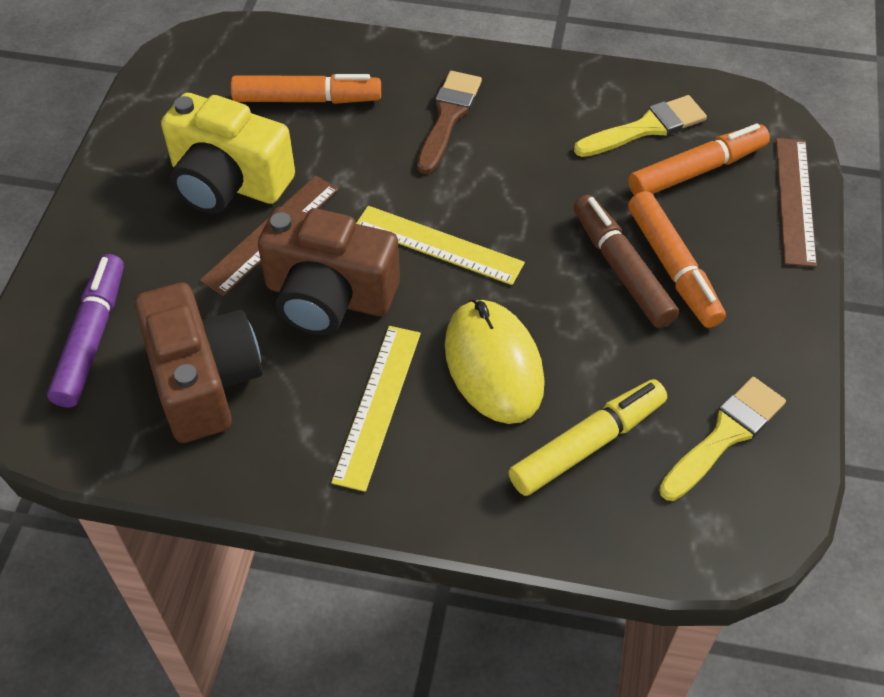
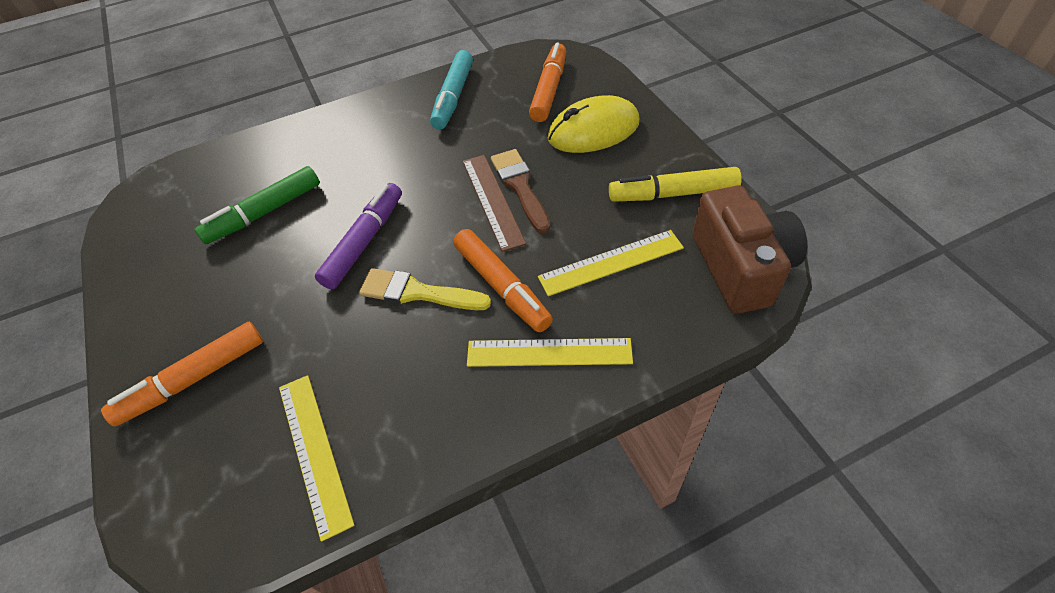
brown camera: 2 -> 1
brown marker: 1 -> 0
brown ruler: 2 -> 1
green marker: 0 -> 1
turquoise marker: 0 -> 1
yellow brush: 2 -> 1
yellow camera: 1 -> 0
yellow ruler: 2 -> 3

